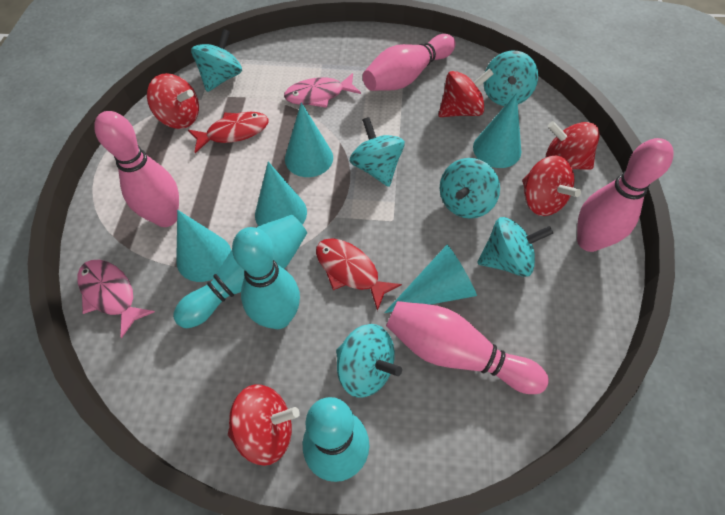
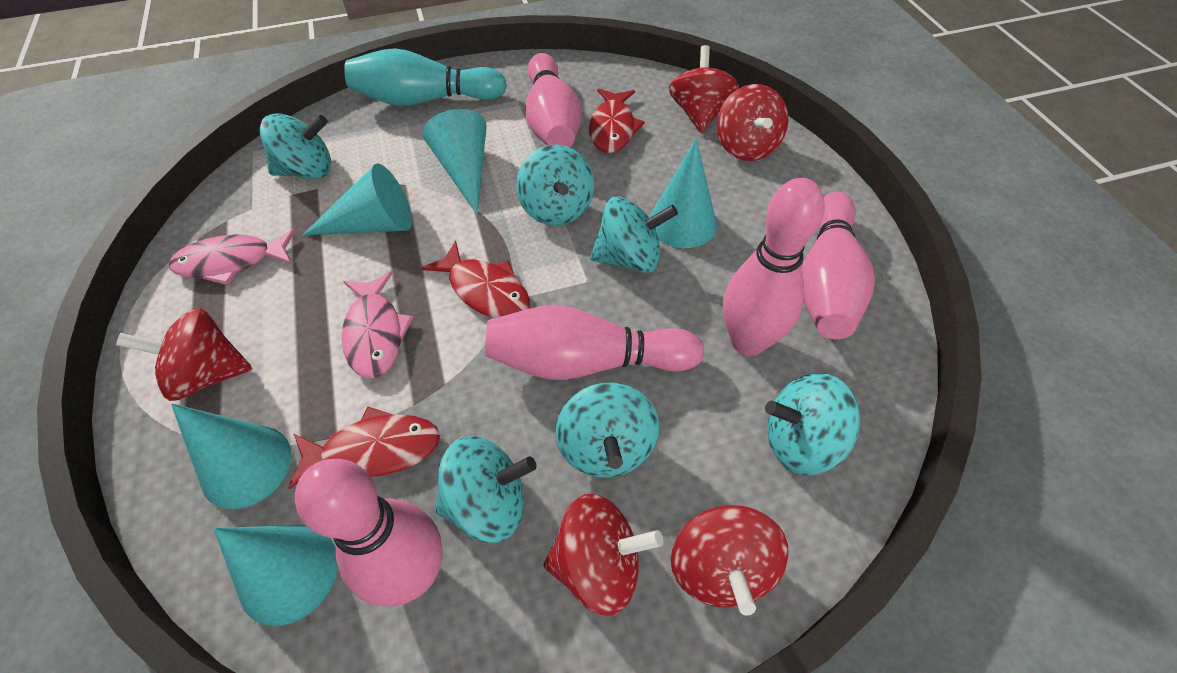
pink bowling pin: 4 -> 5
red fish: 2 -> 3
turquoise bowling pin: 3 -> 1

